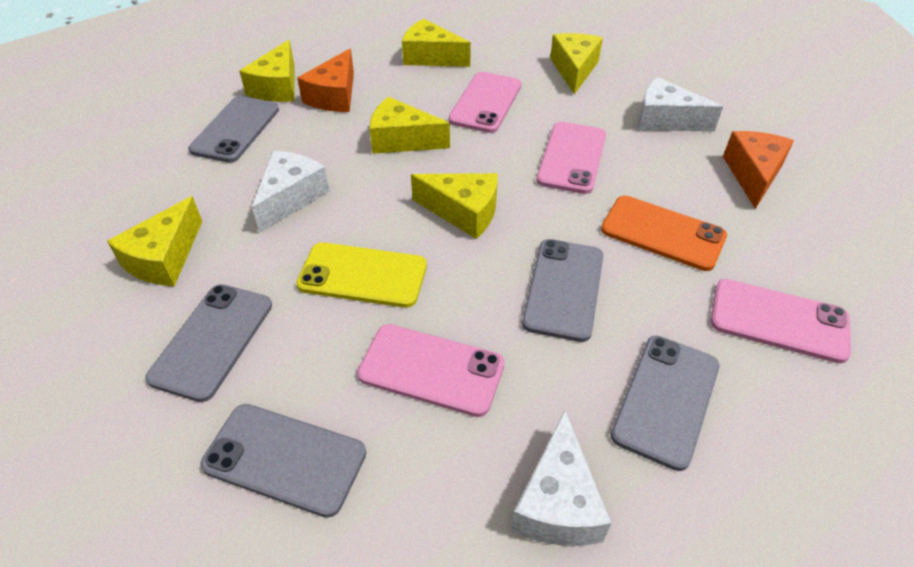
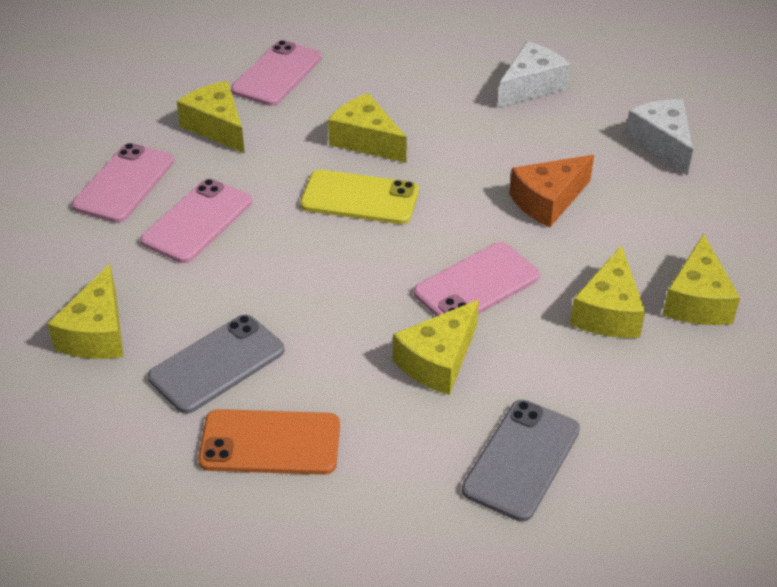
grey phone: 5 -> 2
orange cheese: 2 -> 1
white cheese: 3 -> 2

